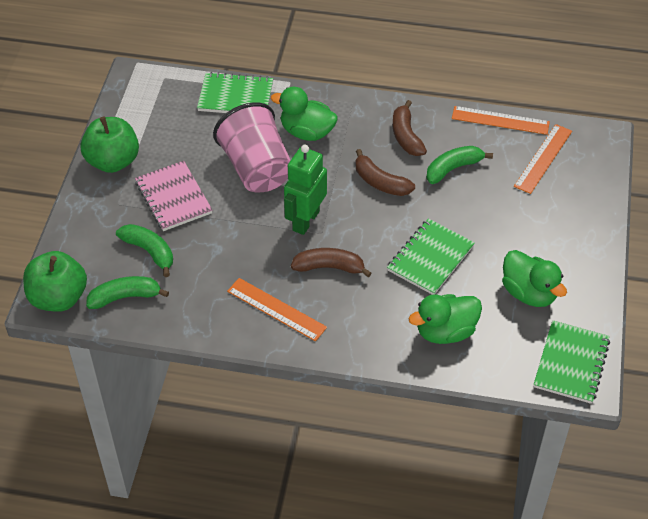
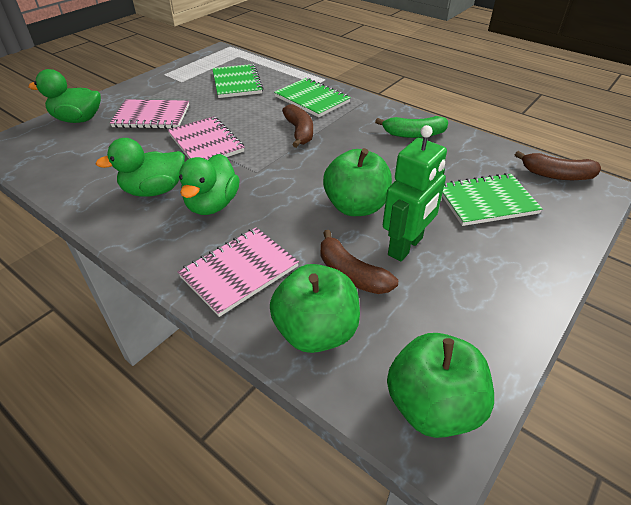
green apple: 2 -> 3
green banana: 3 -> 1
orange ruler: 3 -> 0
pink cup: 1 -> 0
pink notebook: 1 -> 3

